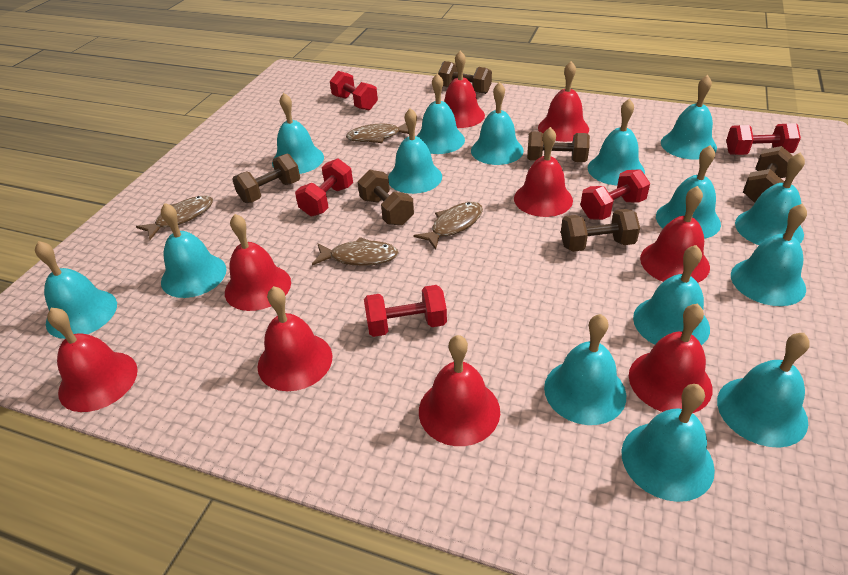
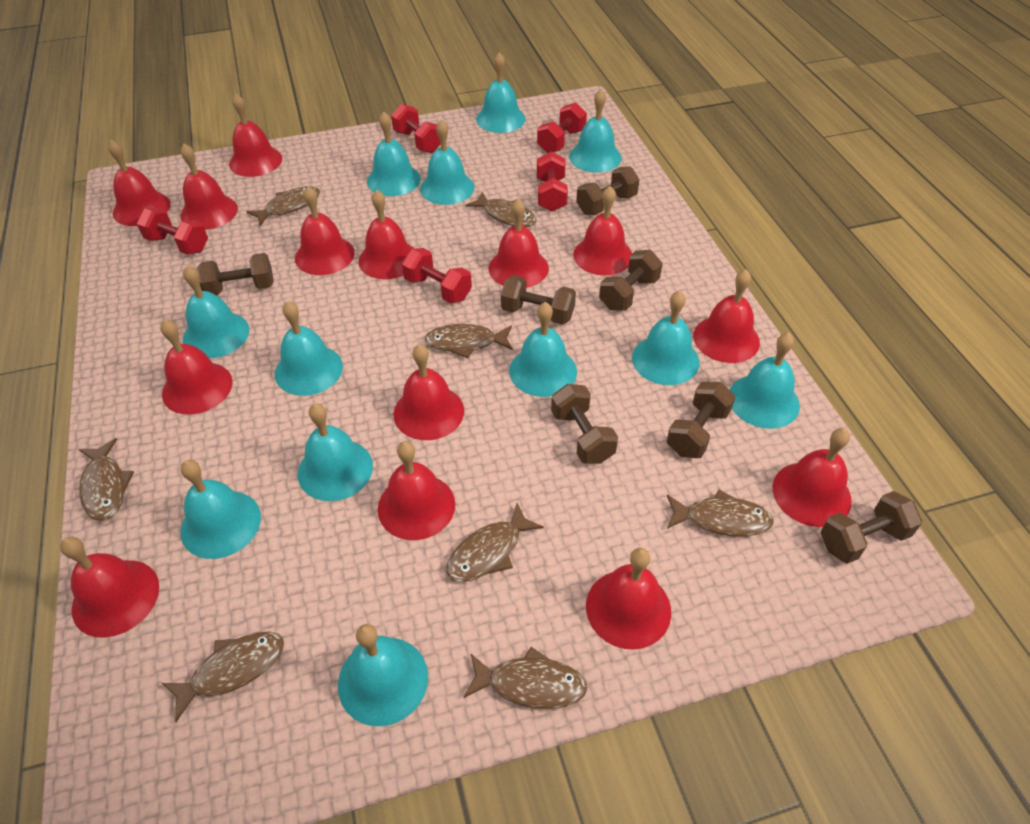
brown dumbbell: 6 -> 7
brown fish: 4 -> 8
red bell: 9 -> 14
turquoise bell: 15 -> 12

